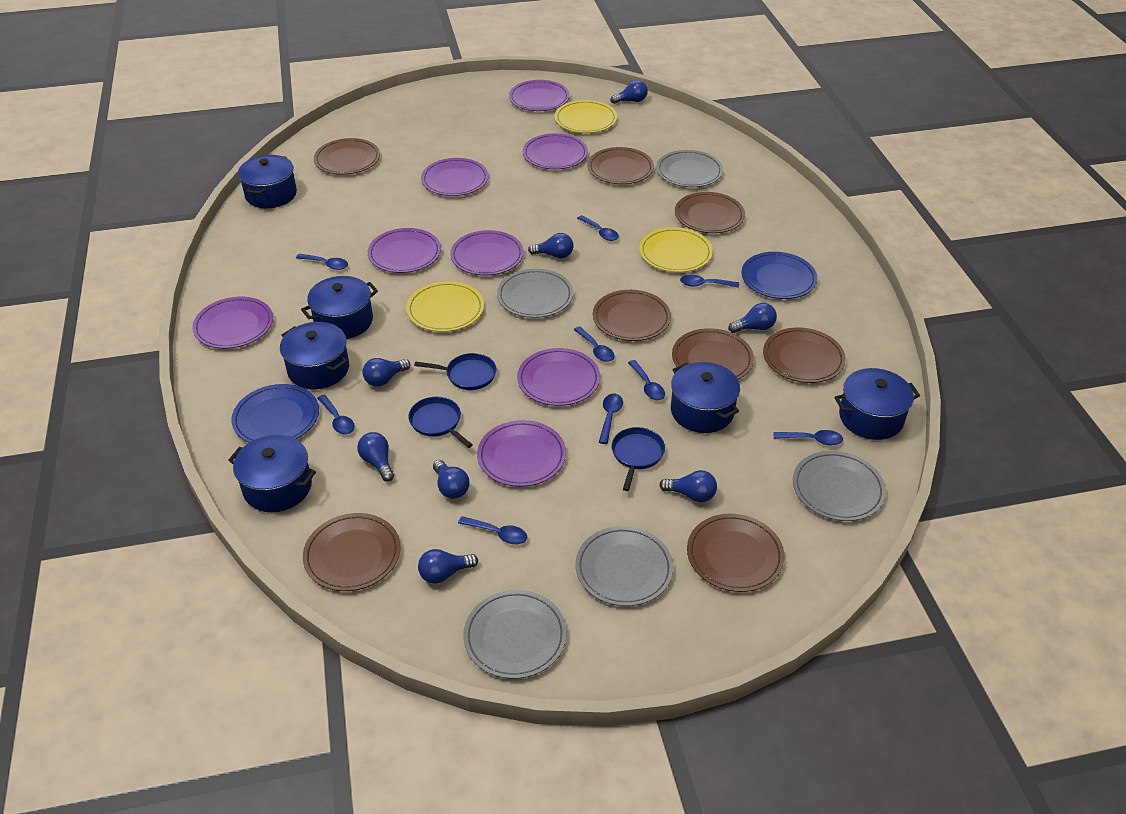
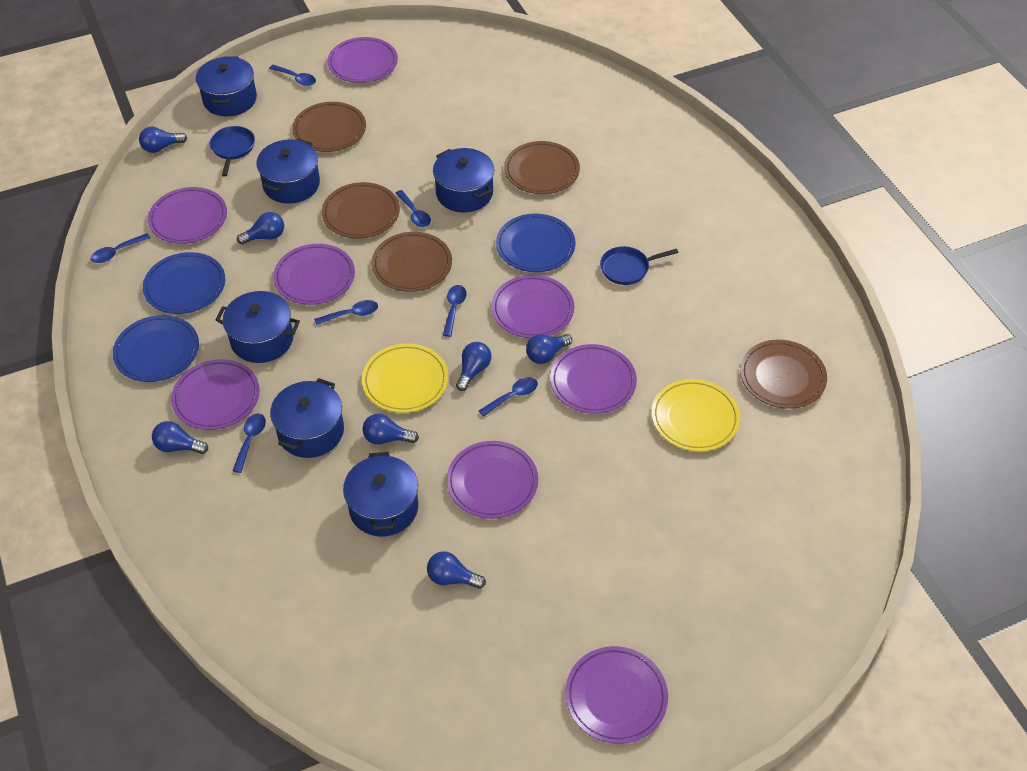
blue light bulb: 8 -> 7
blue pan: 3 -> 2
blue plate: 2 -> 3
blue spoon: 9 -> 7
brown plate: 8 -> 5
grey plate: 5 -> 0
yellow plate: 3 -> 2

